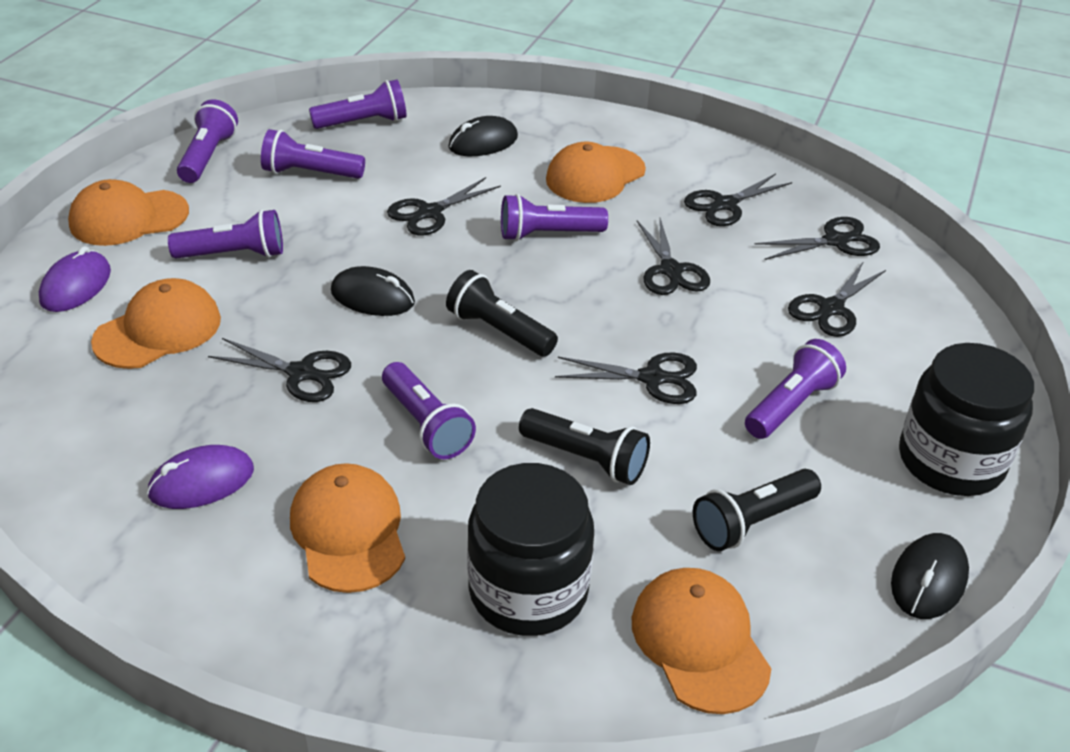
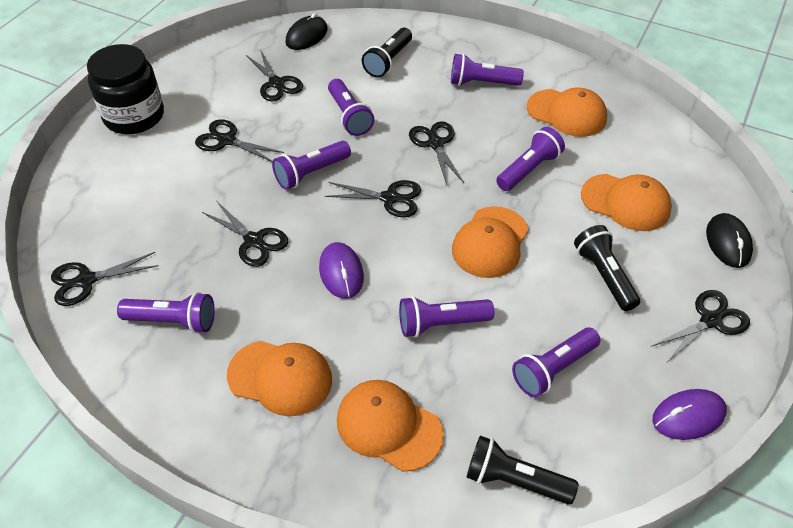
black jar: 2 -> 1
black mouse: 3 -> 2

